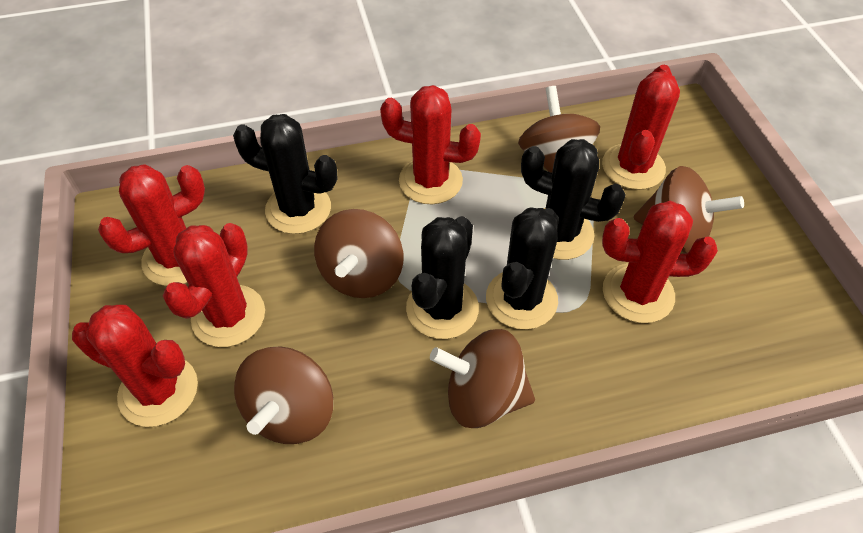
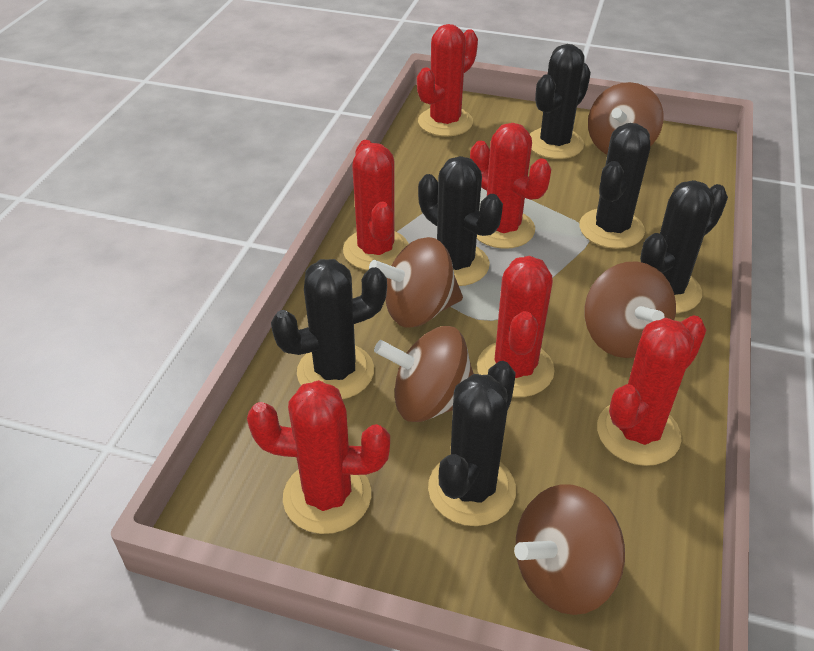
black cactus: 4 -> 6

